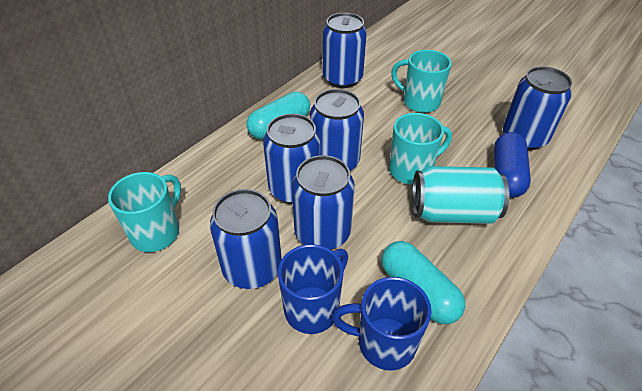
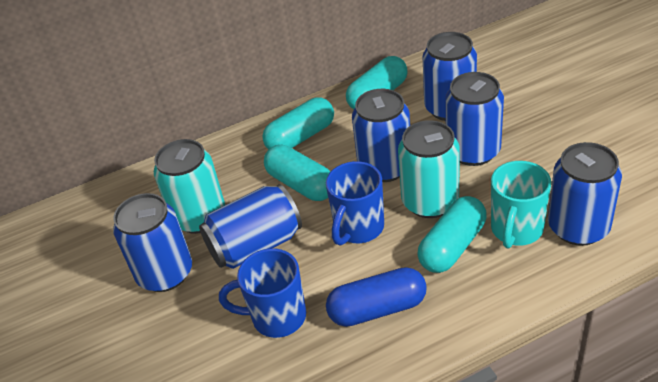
turquoise can: 1 -> 2
turquoise capsule: 2 -> 4
turquoise mug: 3 -> 1

